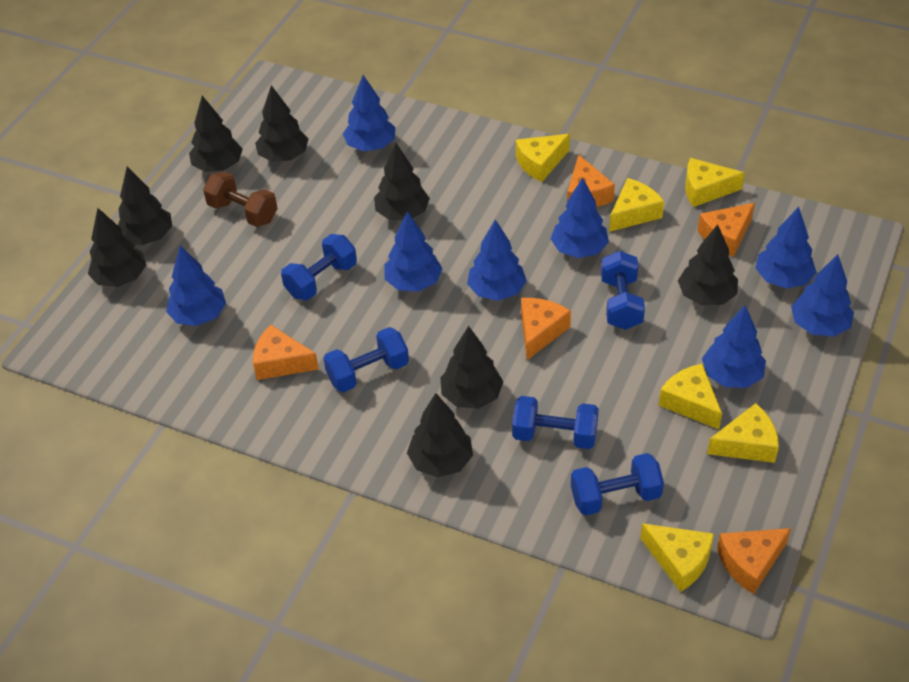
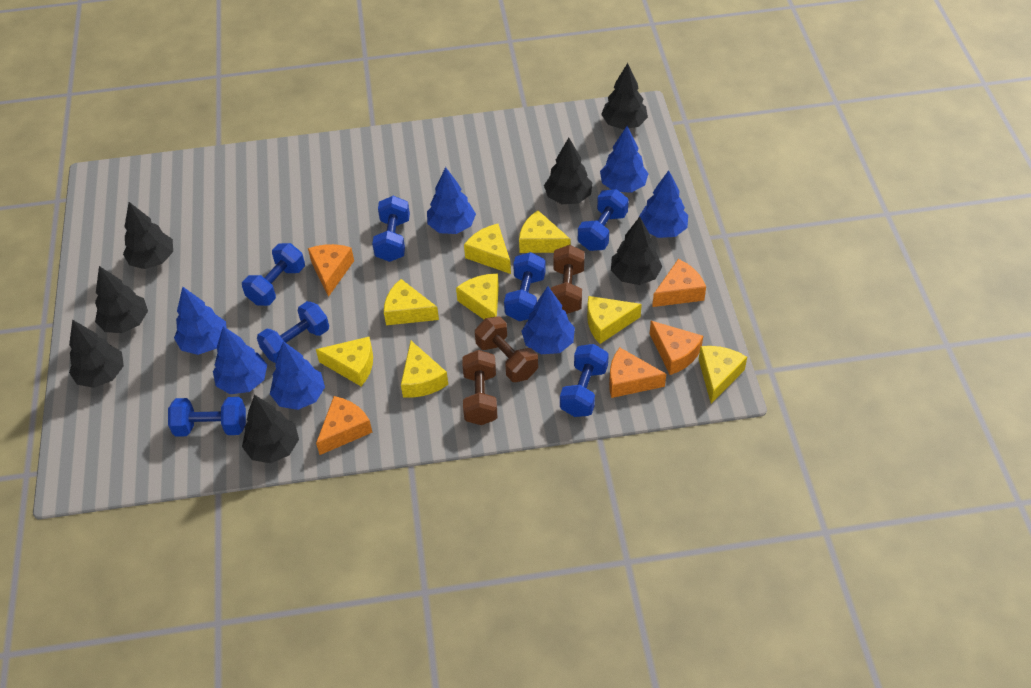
black tree: 8 -> 7
blue dumbbell: 5 -> 7
blue tree: 8 -> 7
brown dumbbell: 1 -> 3
yellow cheese: 6 -> 8

